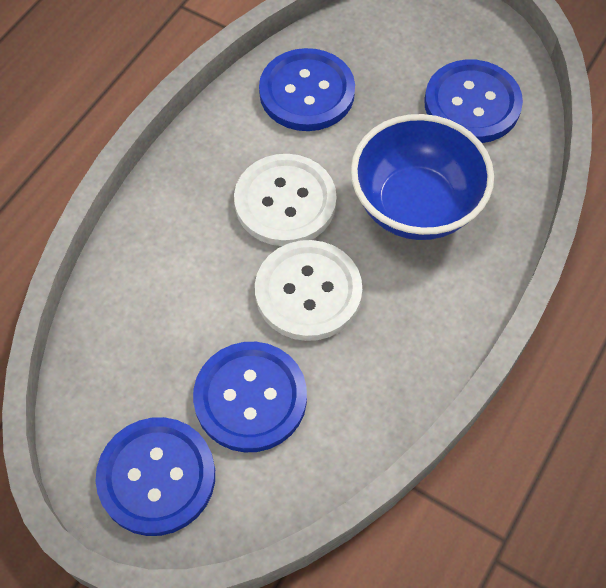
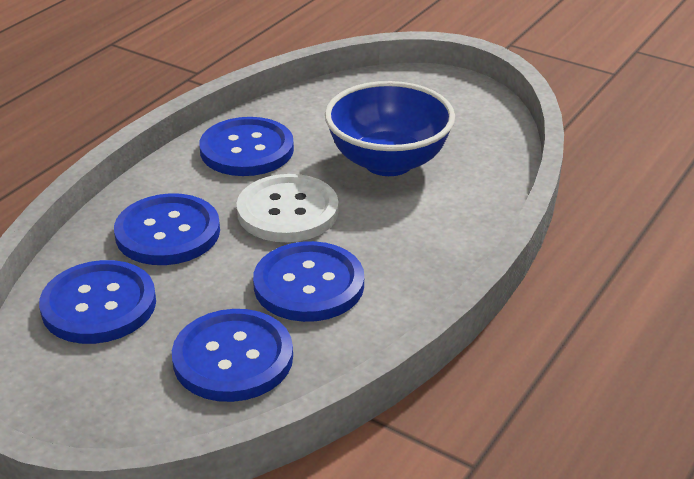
blue button: 4 -> 5
white button: 2 -> 1

